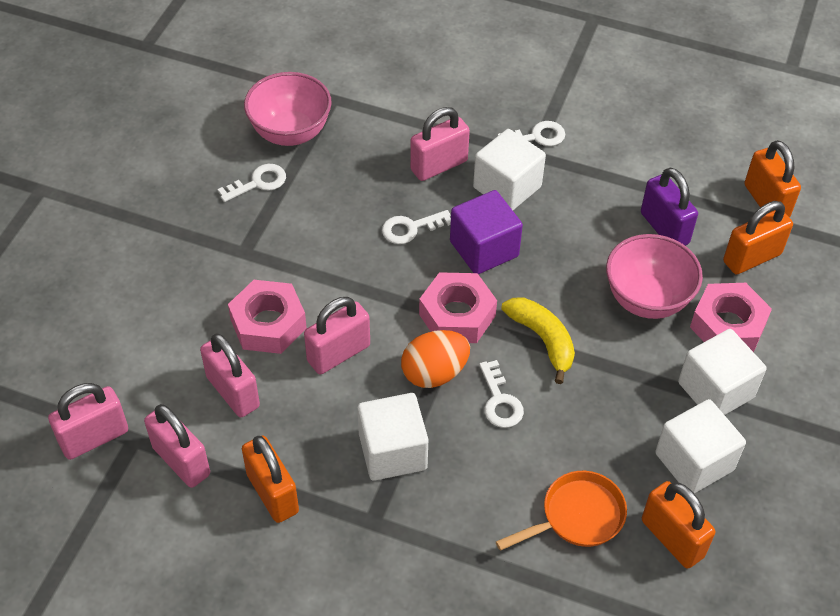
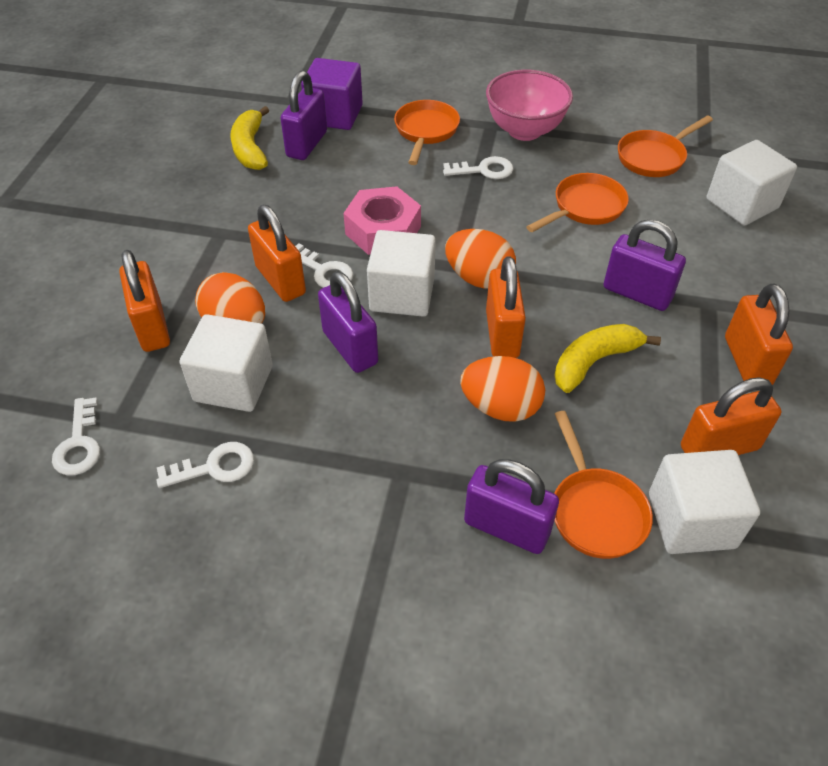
orange egg: 1 -> 3
orange padlock: 4 -> 5
orange pan: 1 -> 4
pink bowl: 2 -> 1
pink nut: 3 -> 1
pink padlock: 5 -> 0
purple padlock: 1 -> 4
yellow banana: 1 -> 2

